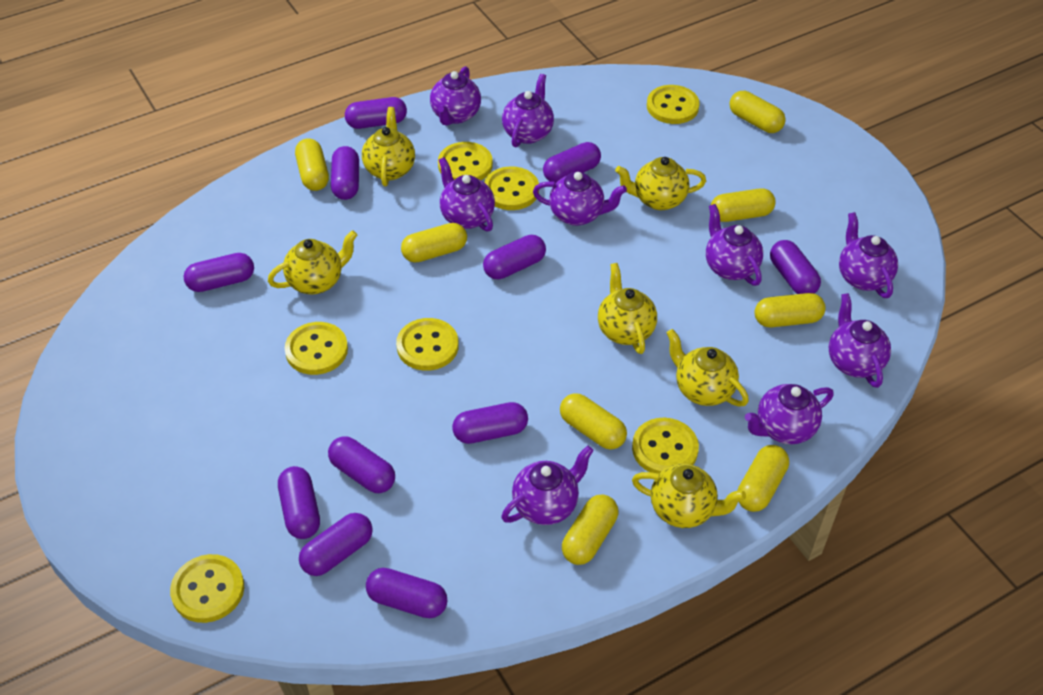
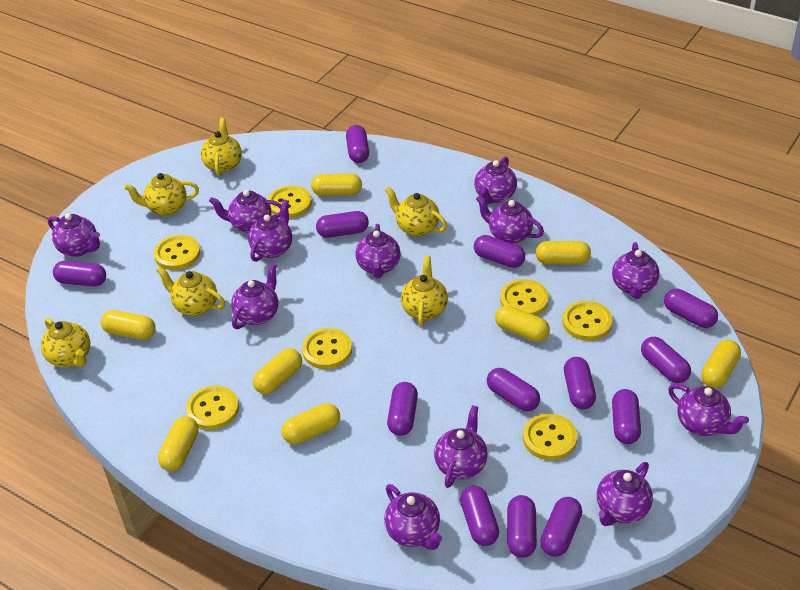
purple capsule: 11 -> 13
purple teapot: 9 -> 12

